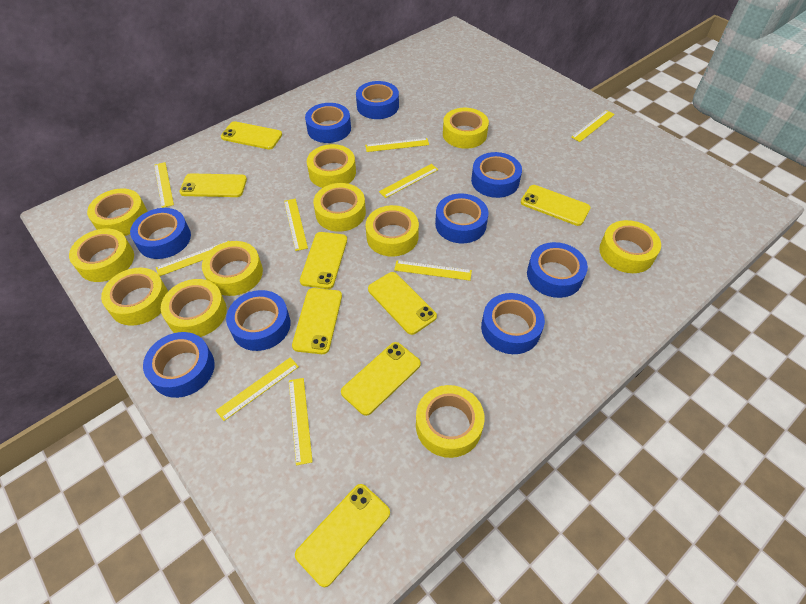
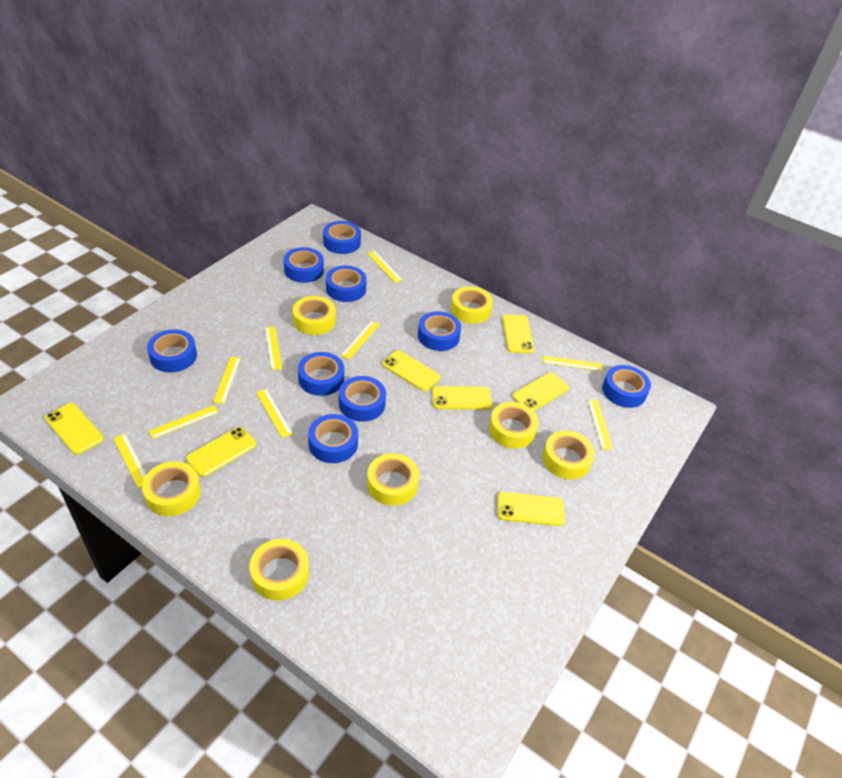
yellow phone: 8 -> 7
yellow tape: 11 -> 7

